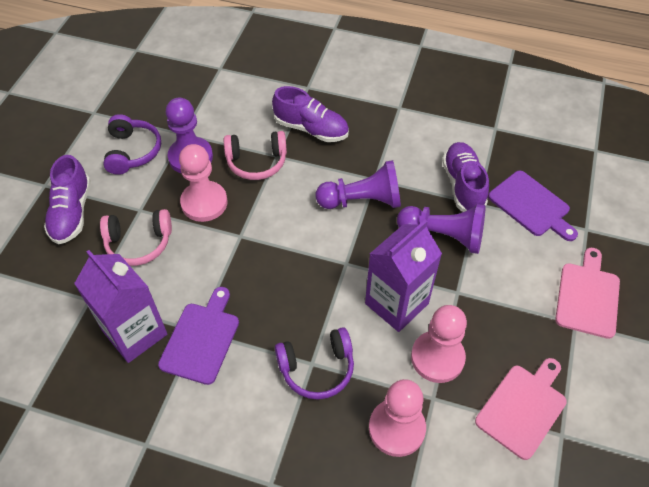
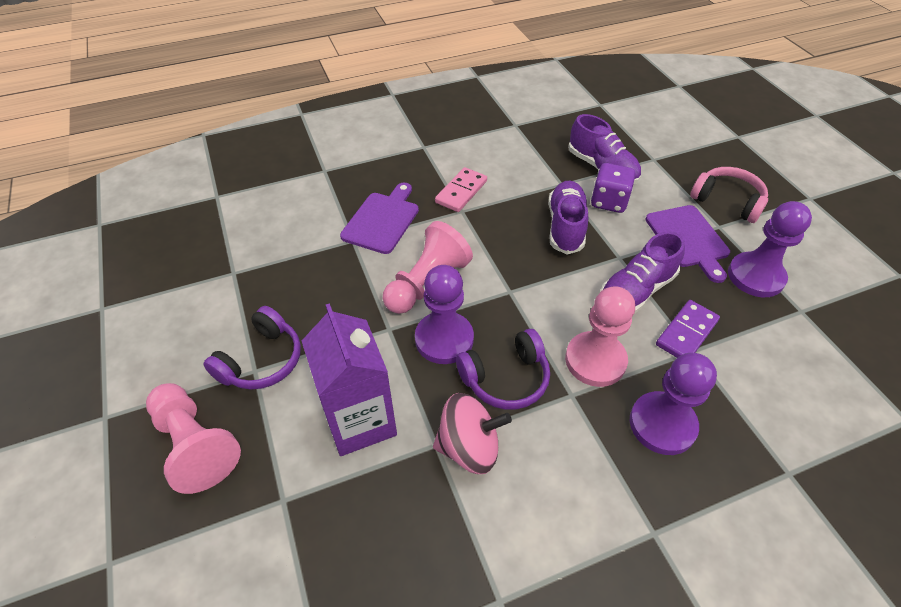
pink cutting board: 2 -> 0
pink domino: 0 -> 1
pink headphones: 2 -> 1
pink spinning top: 0 -> 1
purple carton: 2 -> 1
purple dice: 0 -> 1
purple domino: 0 -> 1

